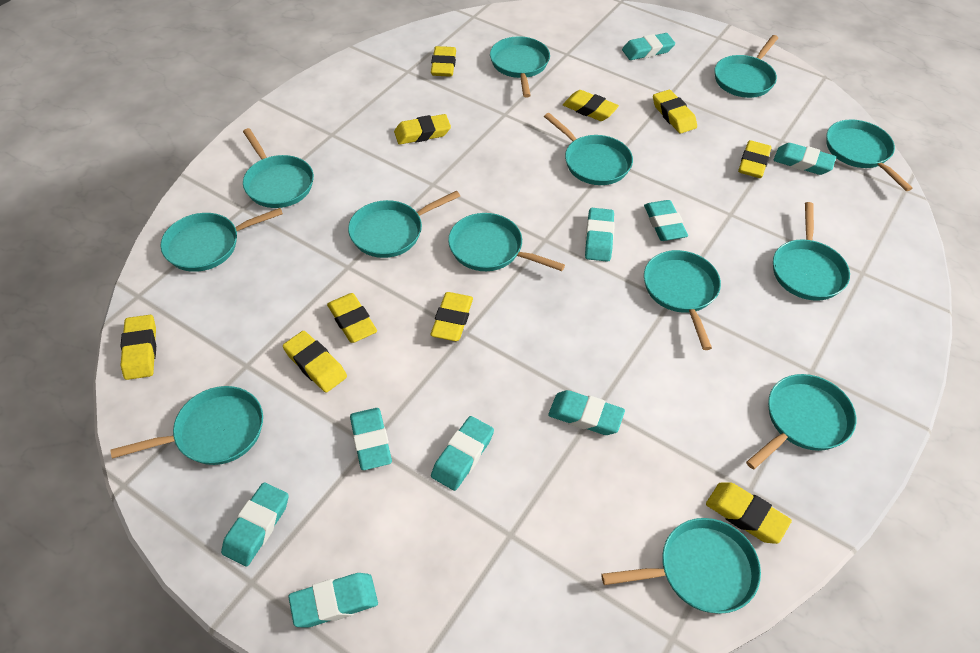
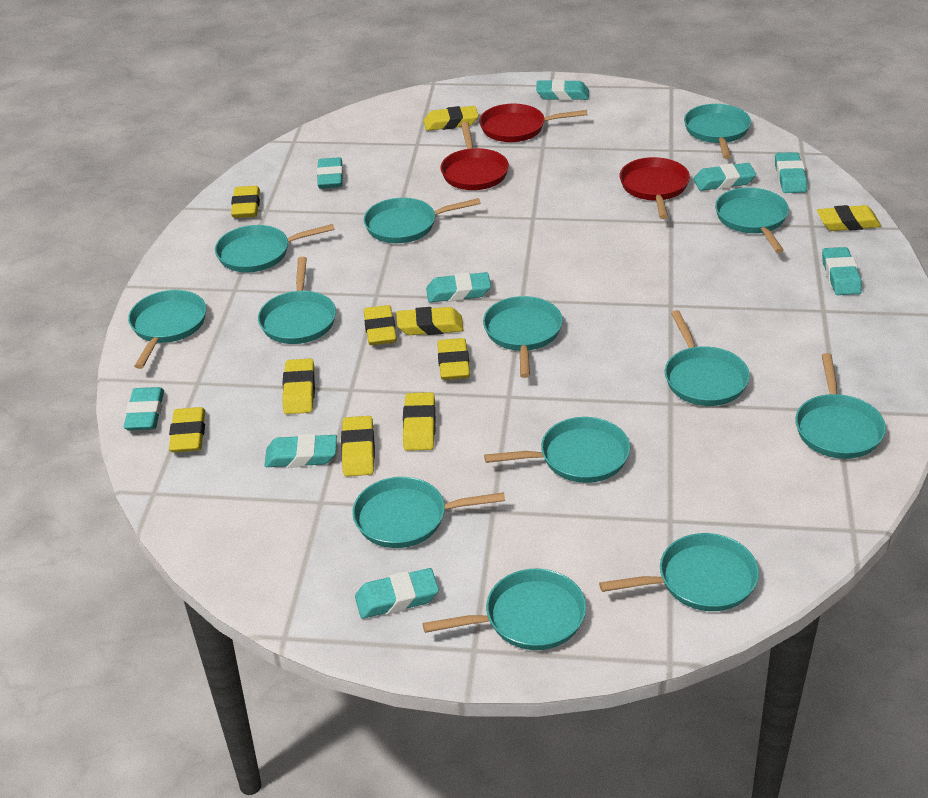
red pan: 0 -> 3

